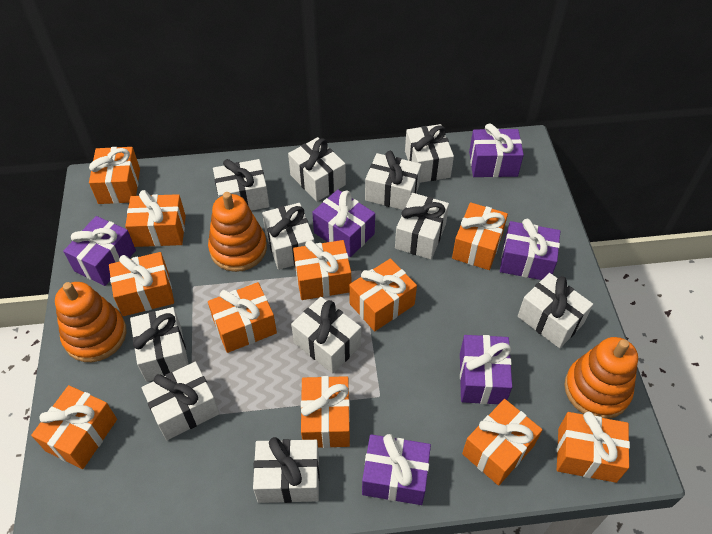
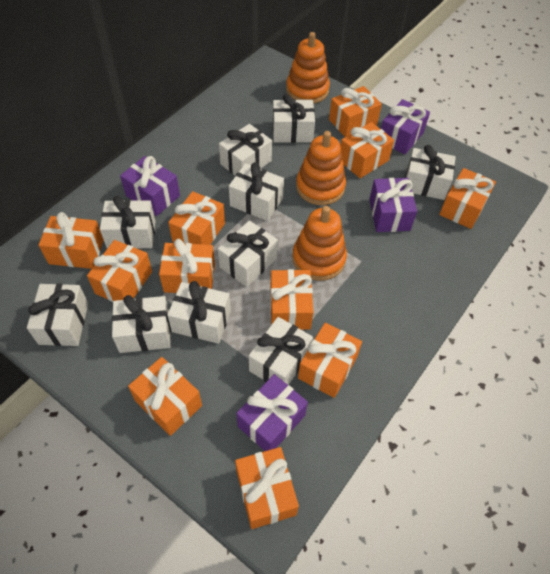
purple gift: 6 -> 4
white gift: 11 -> 10

